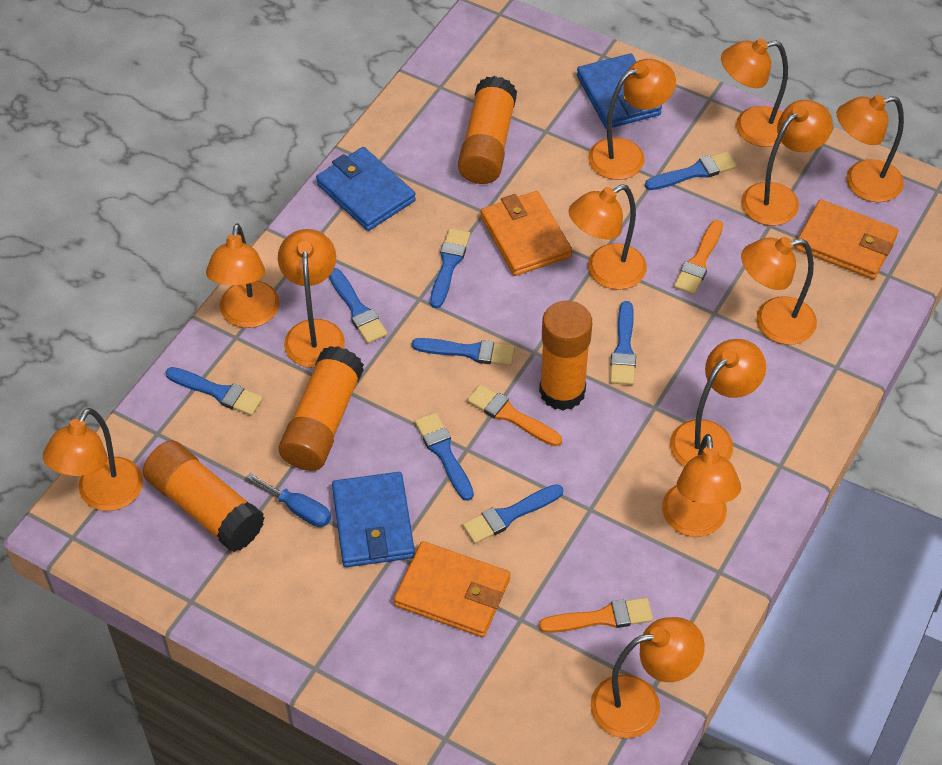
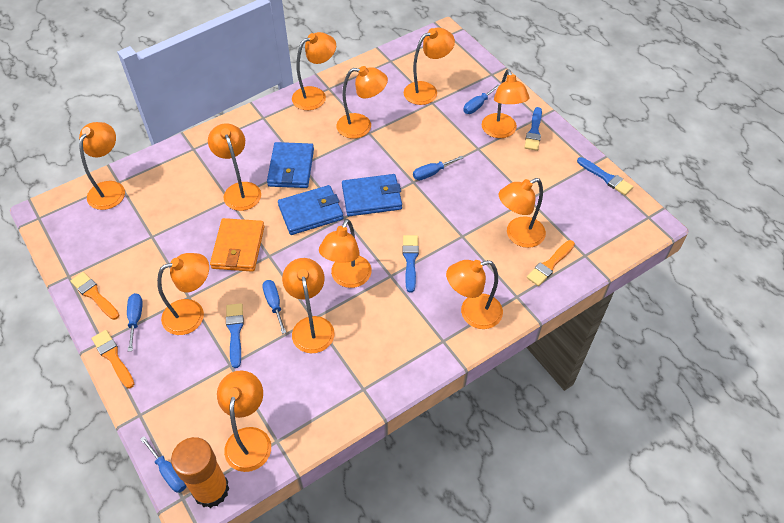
blue brush: 8 -> 4
blue screwdriver: 1 -> 5
orange glue stick: 4 -> 1
orange wallet: 3 -> 1

